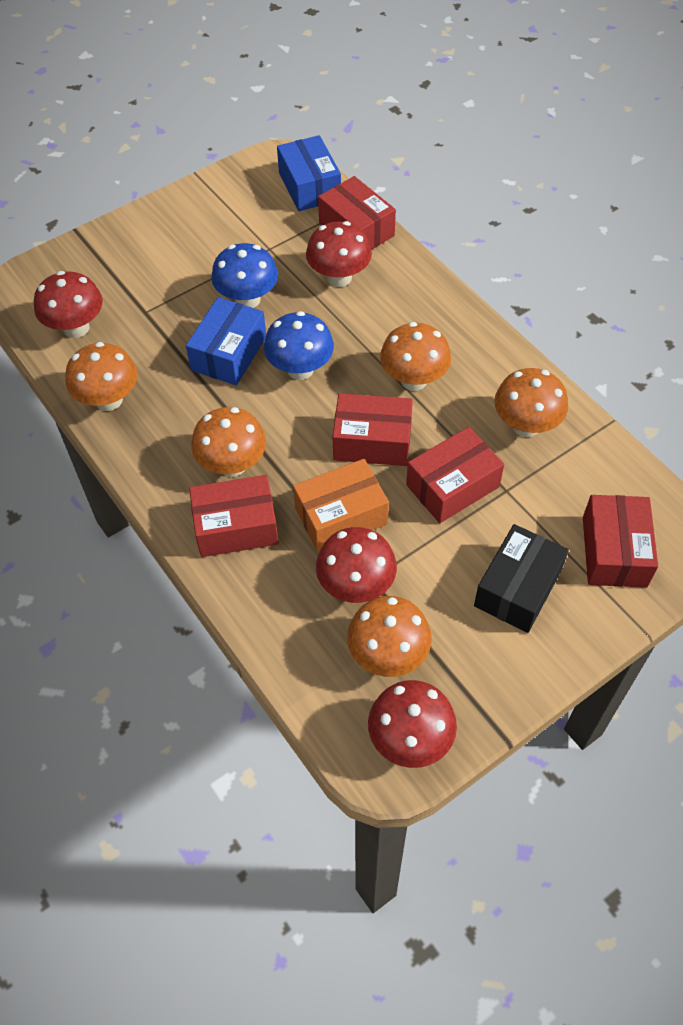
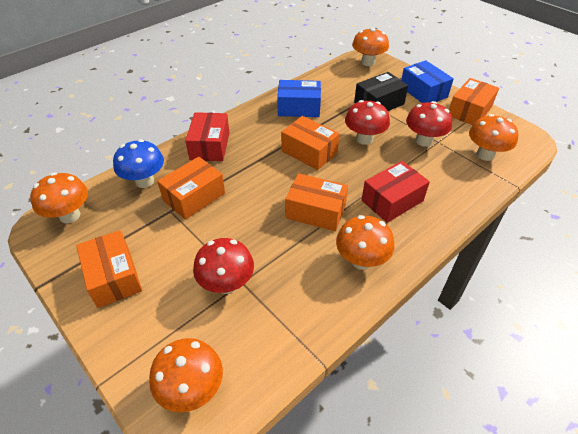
blue mushroom: 2 -> 1
orange box: 1 -> 5
red box: 5 -> 2
red mushroom: 4 -> 3

